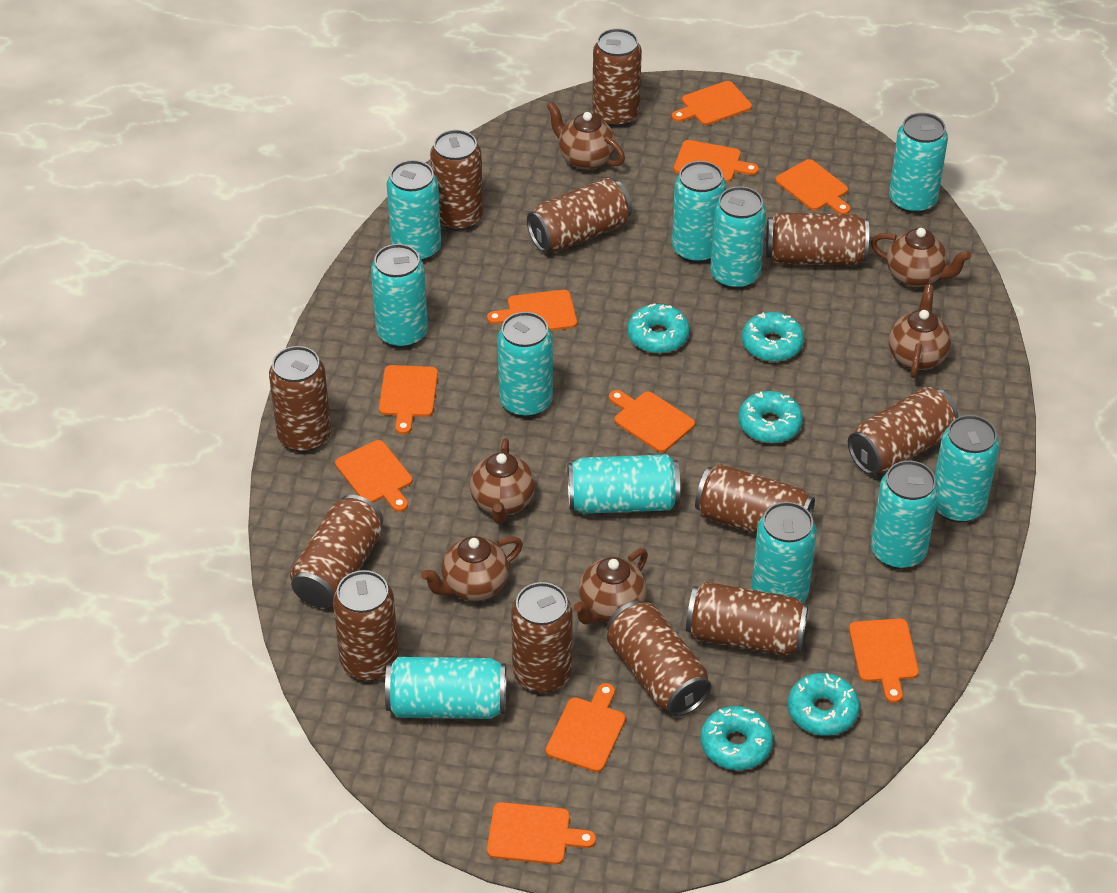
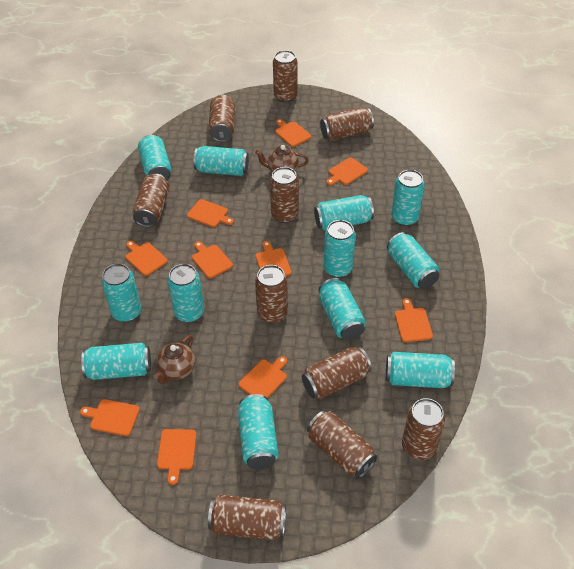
brown can: 12 -> 10
brown teapot: 6 -> 2
turquoise can: 11 -> 12
turquoise donut: 5 -> 0

